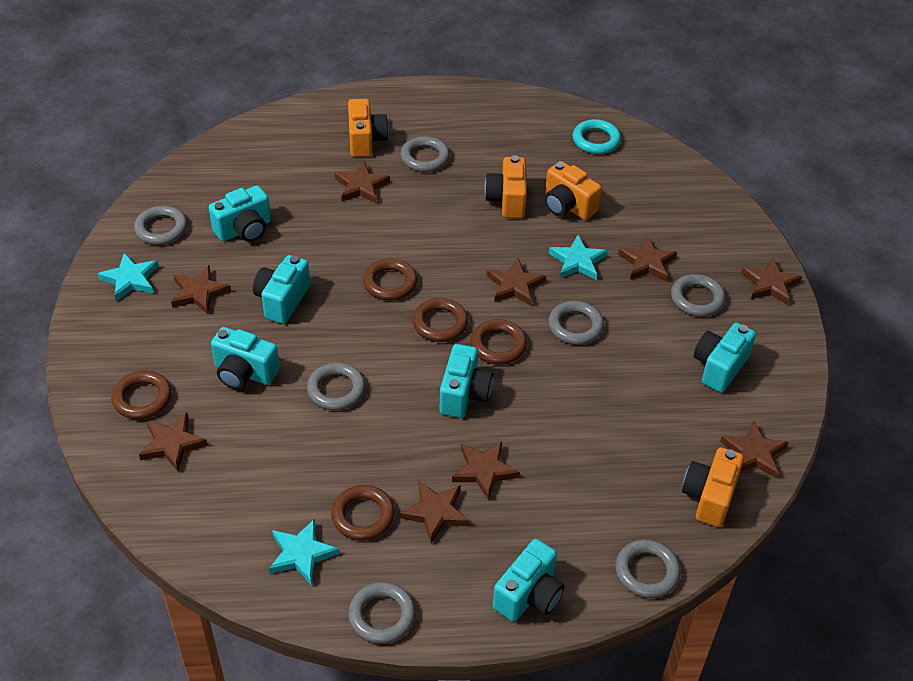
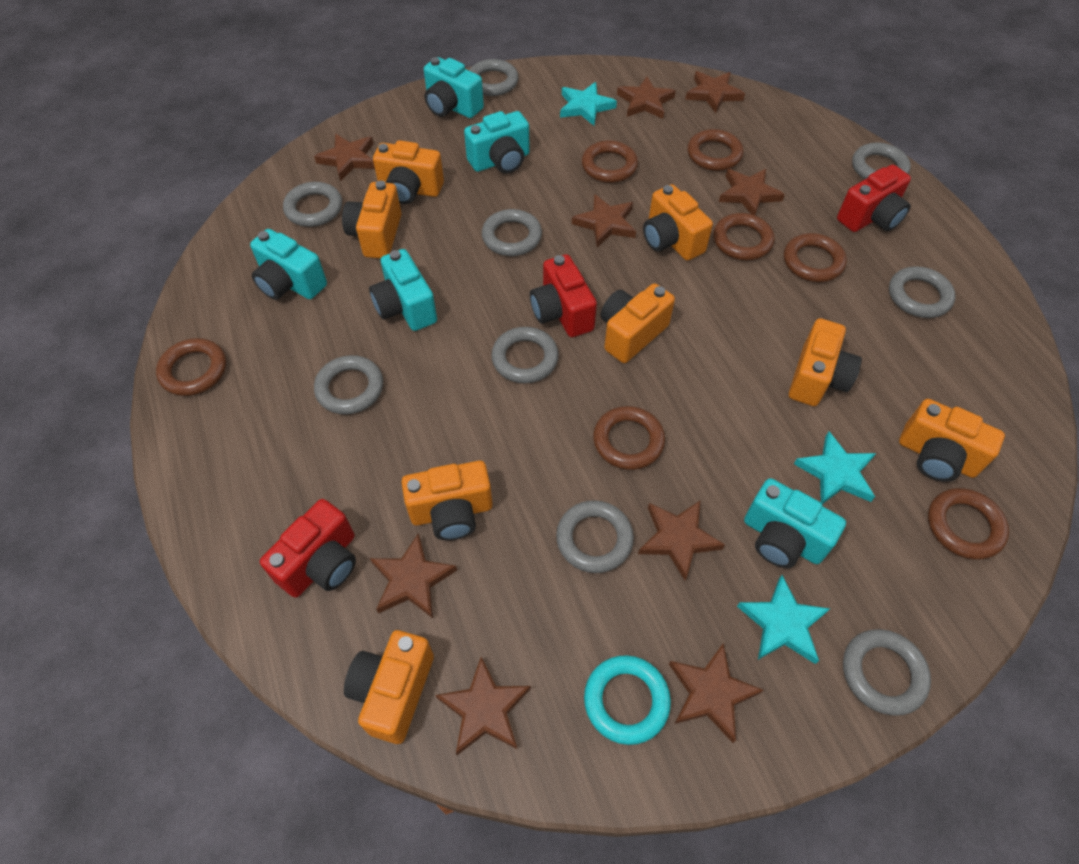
brown ring: 5 -> 7
grey ring: 7 -> 9
orange camera: 4 -> 8
red camera: 0 -> 3
turquoise camera: 6 -> 5

